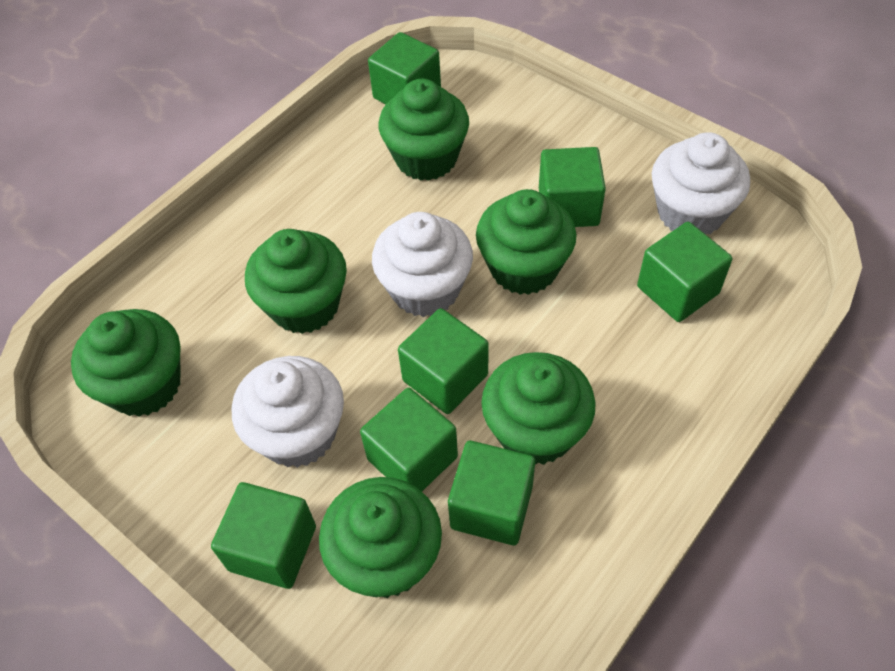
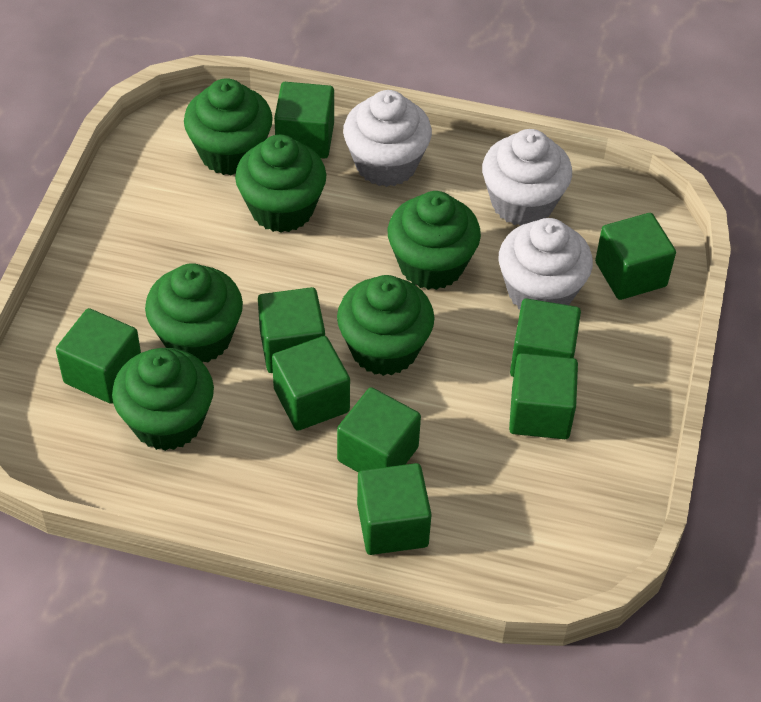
green cube: 7 -> 9

